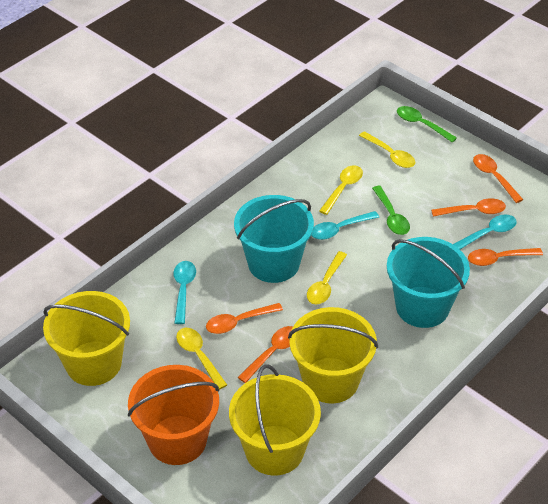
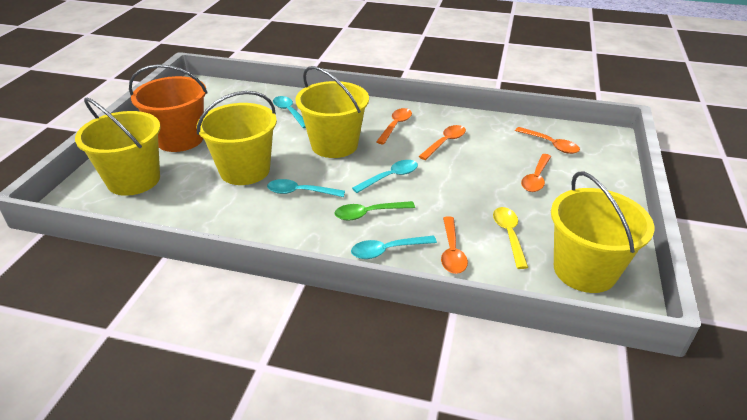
green spoon: 2 -> 1
turquoise bucket: 2 -> 0
turquoise spoon: 3 -> 4
yellow bucket: 3 -> 4
yellow spoon: 4 -> 1

